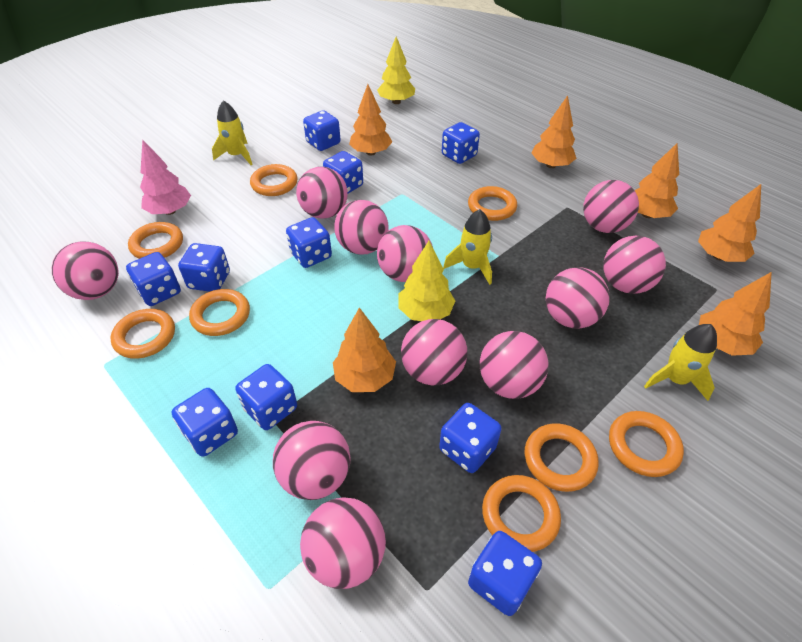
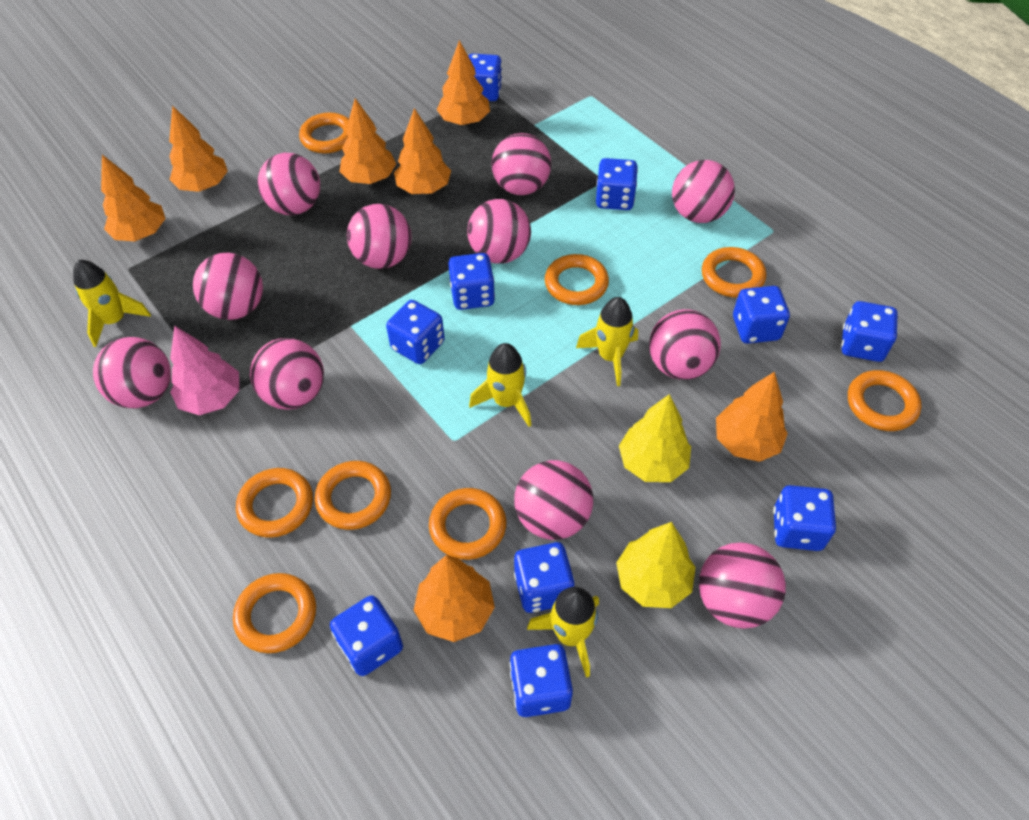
orange tree: 6 -> 7
yellow rocket: 3 -> 4

